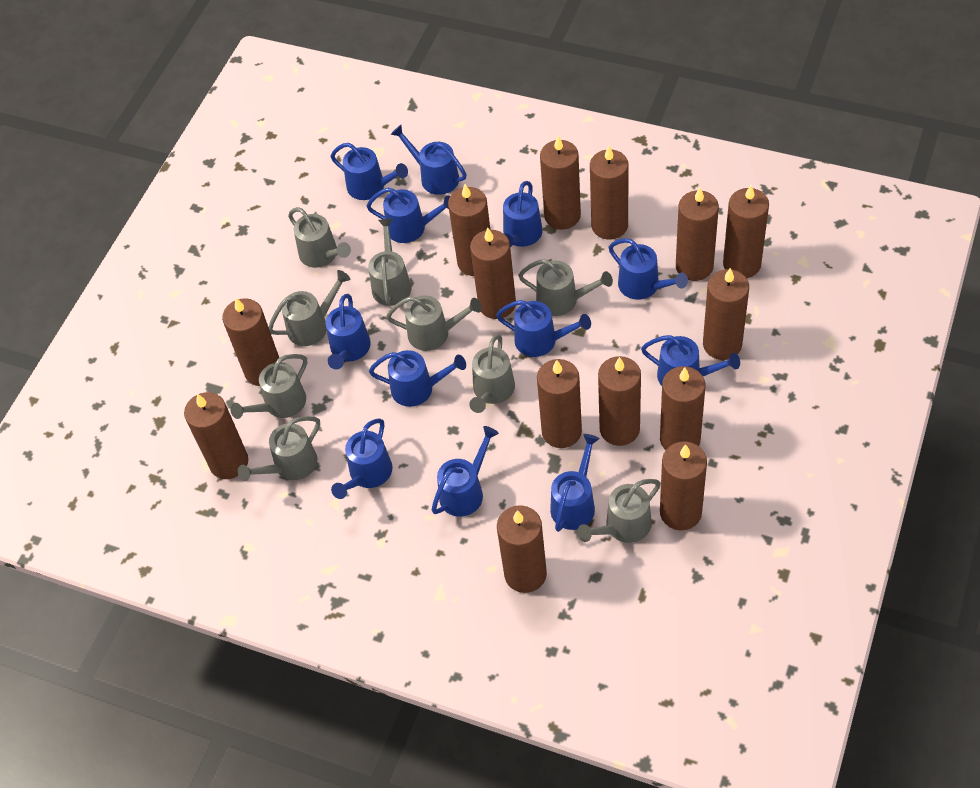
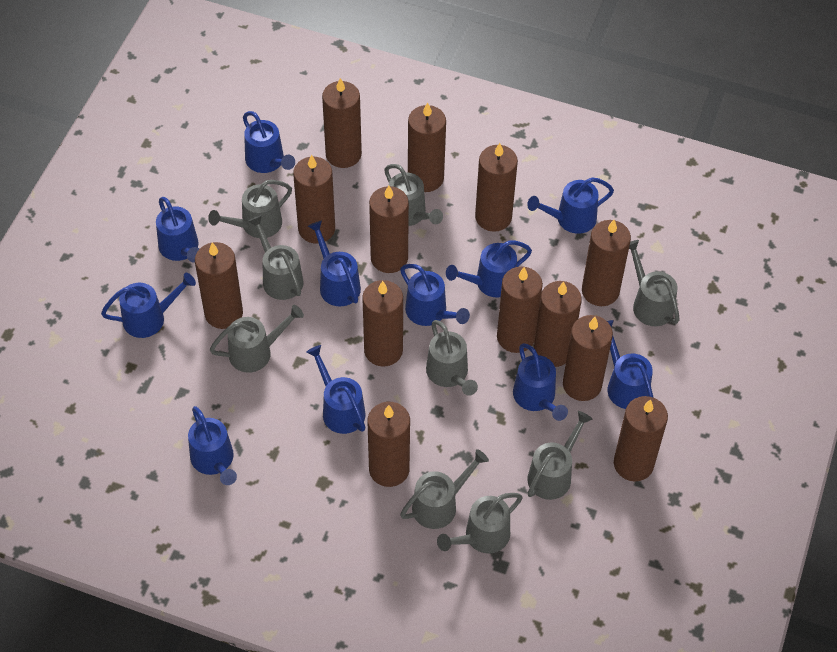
blue watering can: 12 -> 11
brown candle: 14 -> 13

